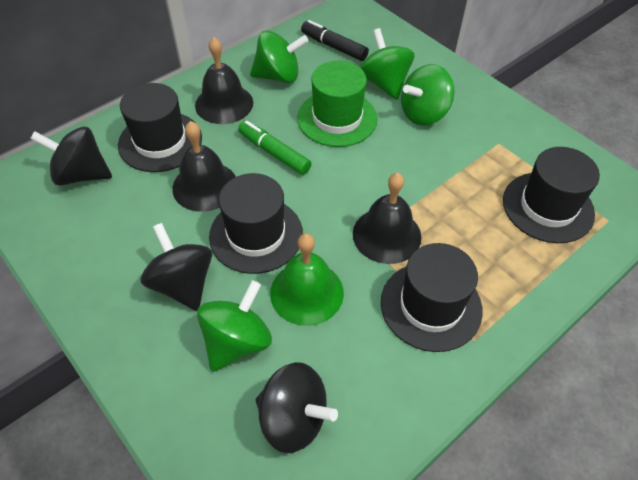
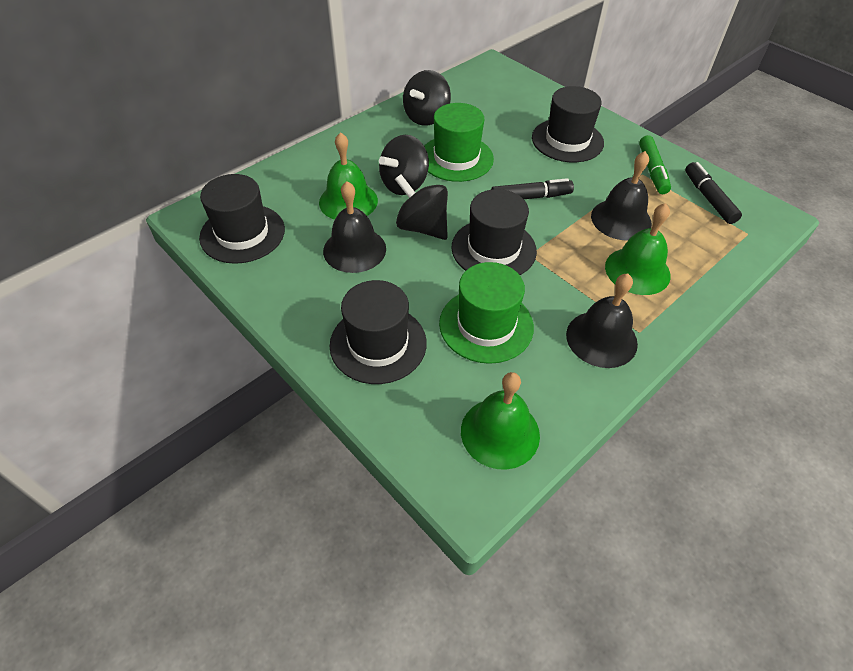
black marker: 1 -> 2
green bell: 1 -> 3
green hat: 1 -> 2
green spinning top: 4 -> 0

